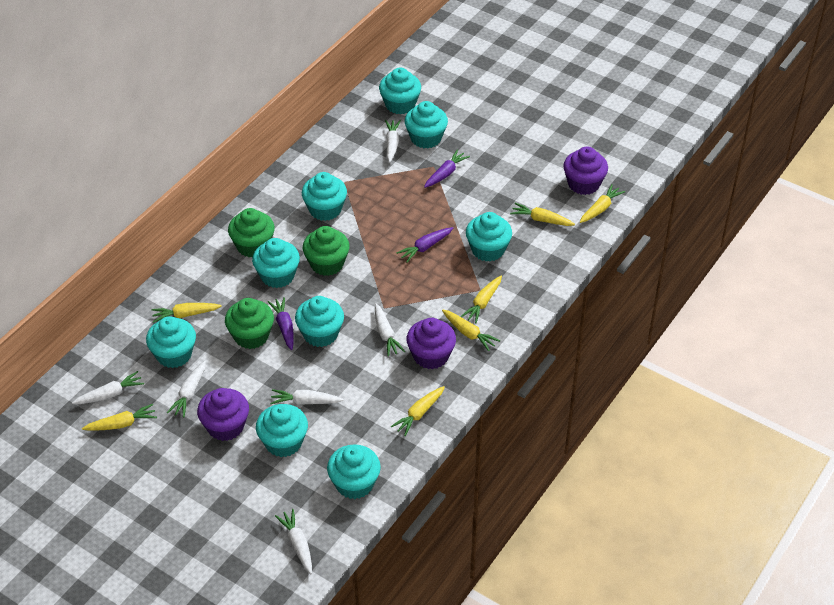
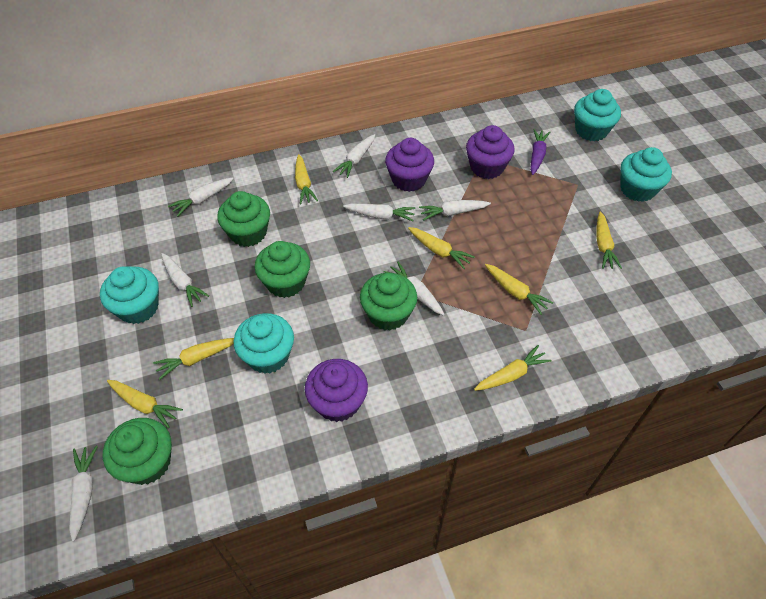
green cupcake: 3 -> 4
purple carrot: 3 -> 1
turquoise cupcake: 9 -> 4
white carrot: 6 -> 7

